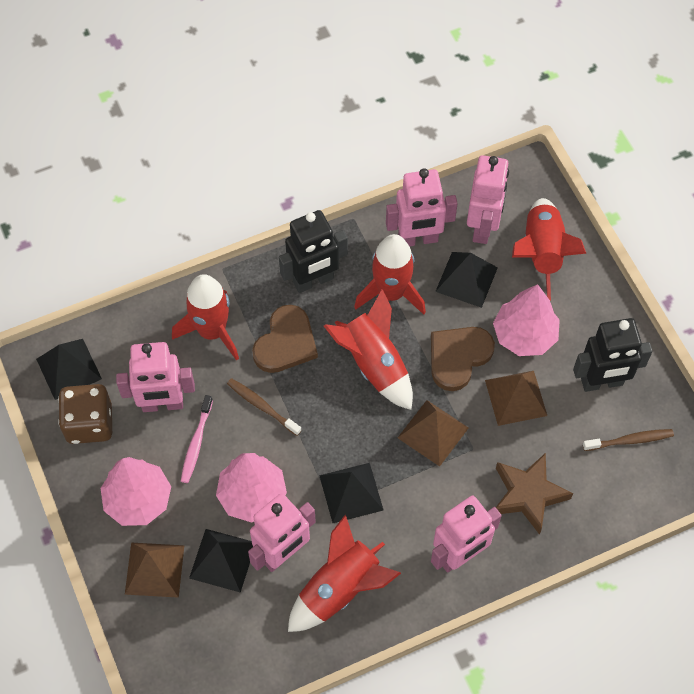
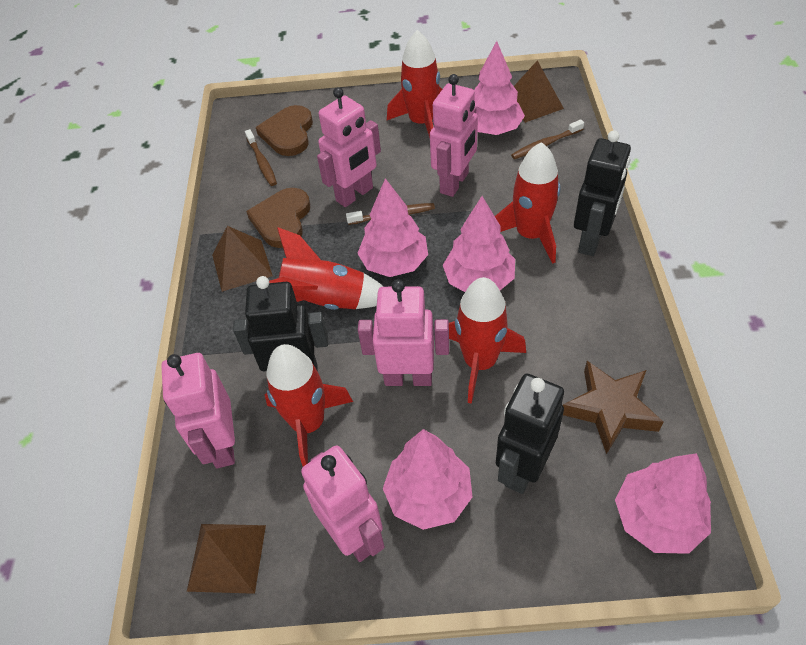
black pyramid: 4 -> 0
black robot: 2 -> 3
brown dice: 1 -> 0
brown toothbrush: 2 -> 3
pink toothbrush: 1 -> 0
pink tree: 3 -> 5

